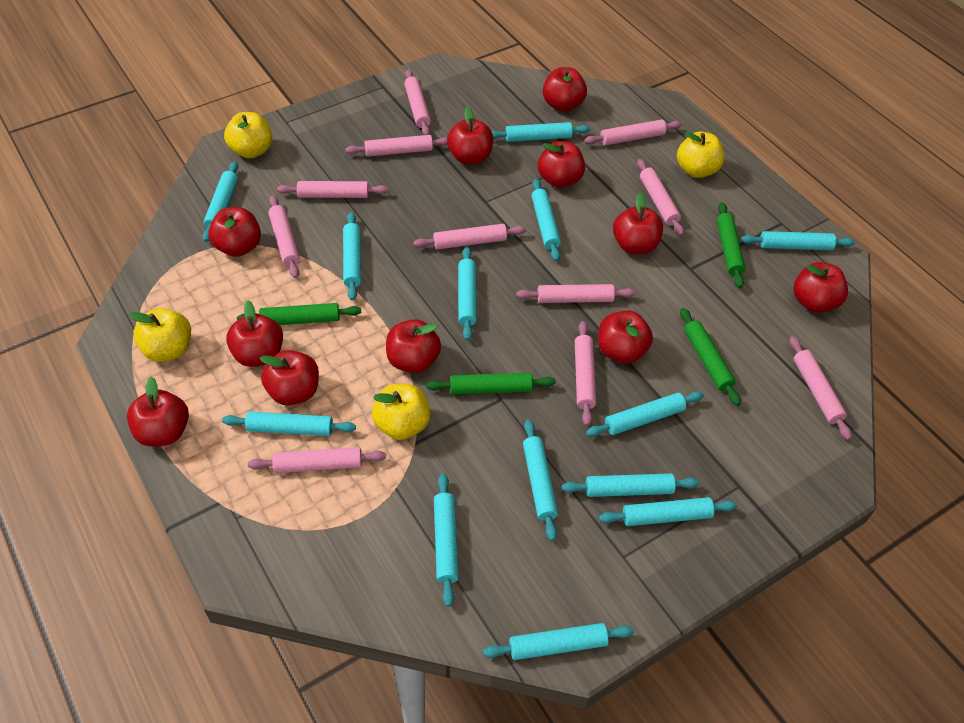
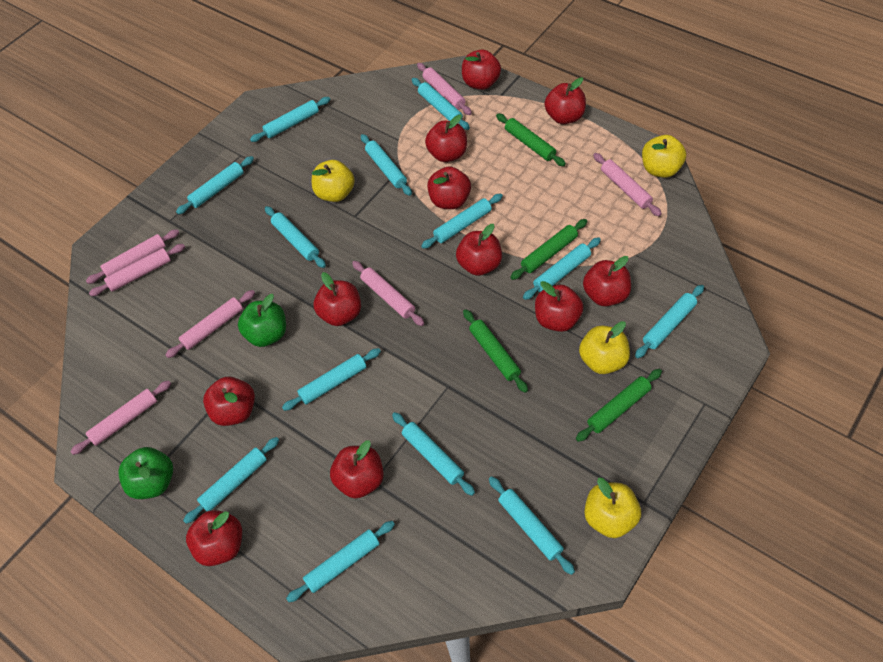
green apple: 0 -> 2
pink rolling pin: 11 -> 7

